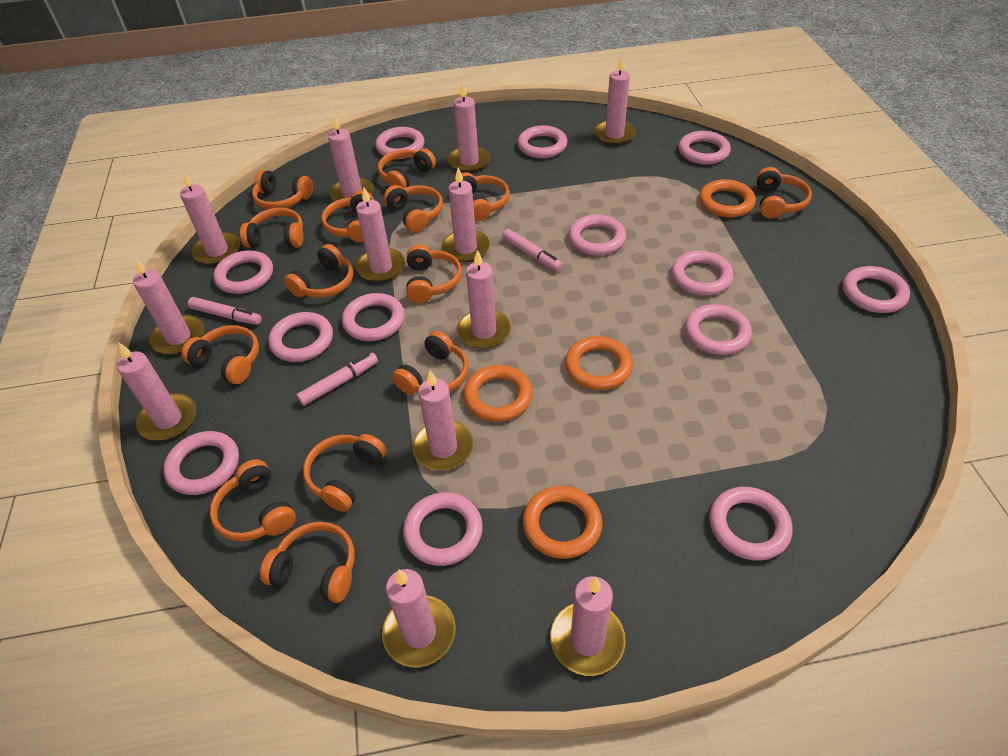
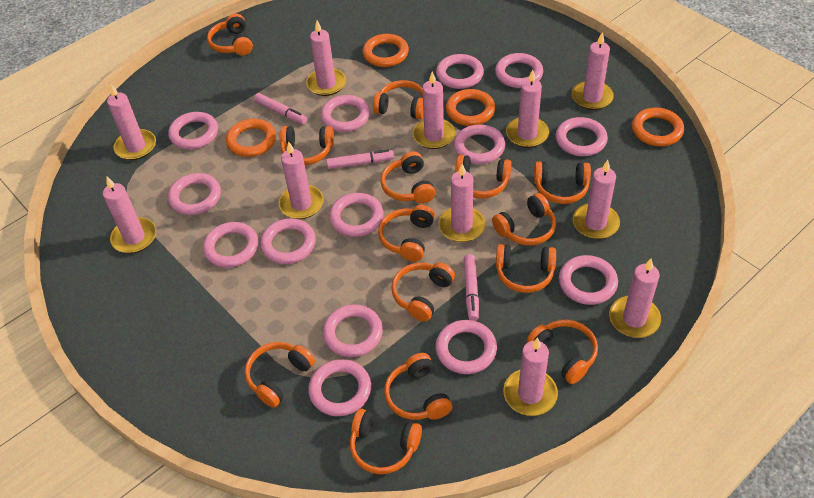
pink candle: 12 -> 11
pink ring: 13 -> 14

